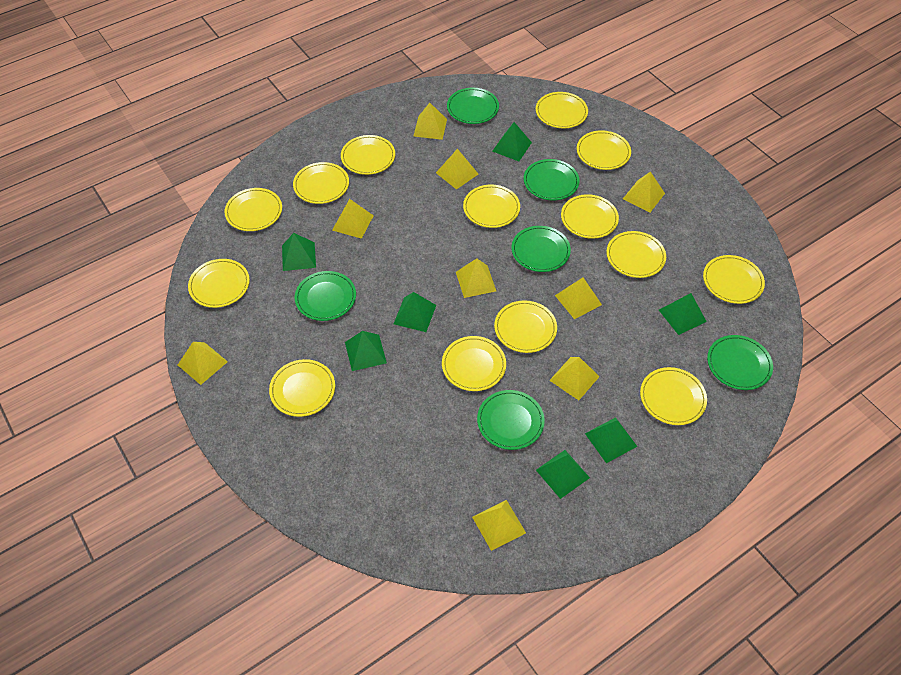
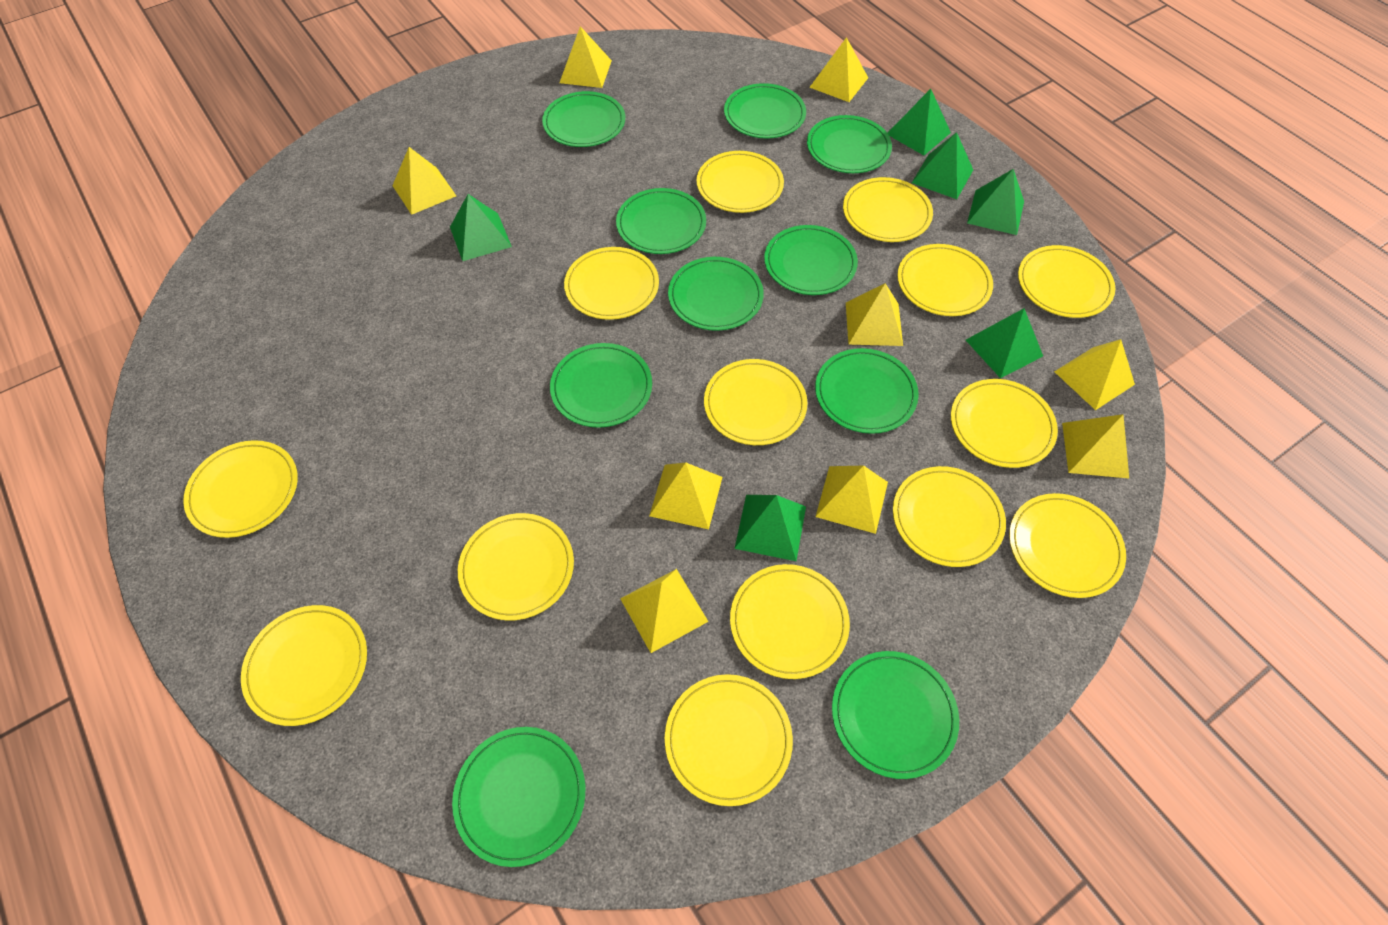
green plate: 6 -> 10
green pyramid: 7 -> 6

